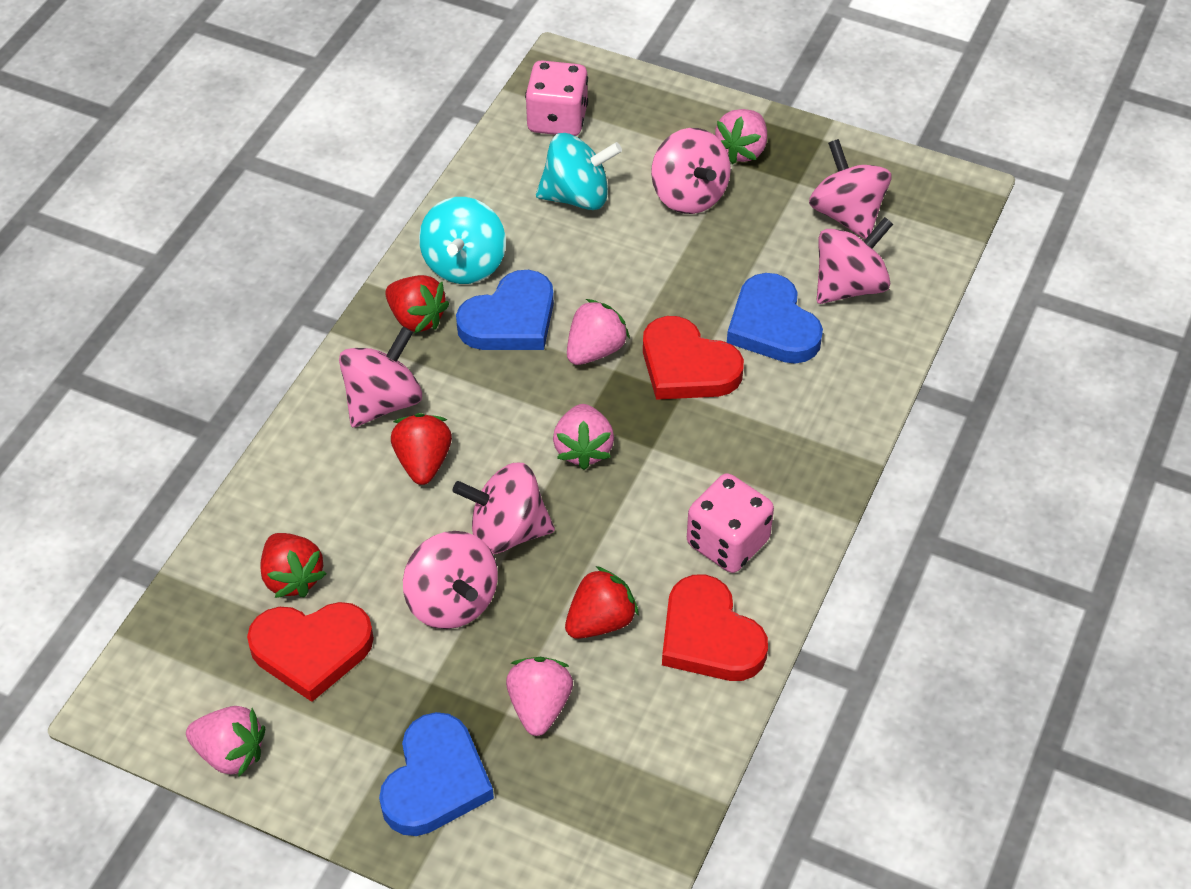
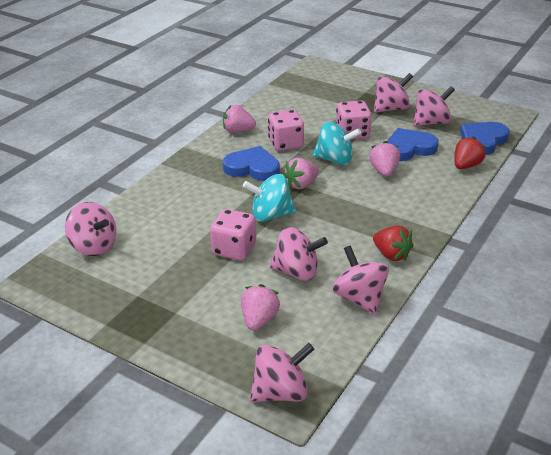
pink dice: 2 -> 3
pink strawberry: 5 -> 4
red heart: 3 -> 0
red strawberry: 4 -> 2

